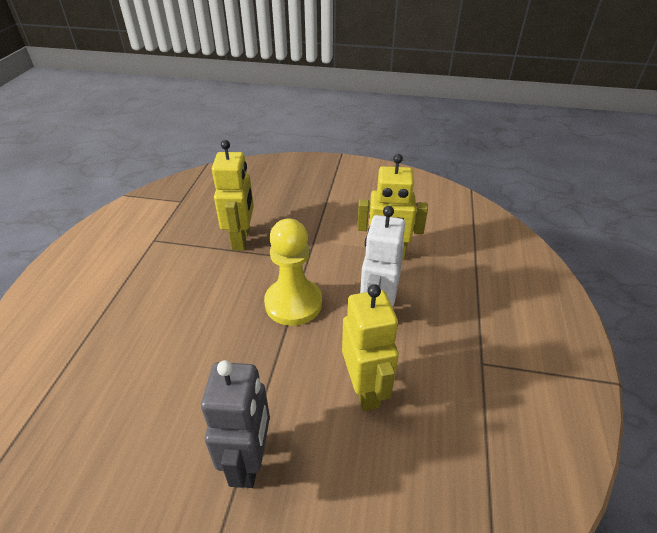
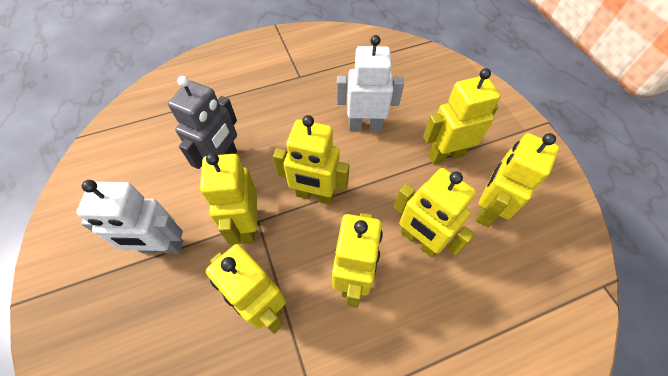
white robot: 1 -> 2
yellow pawn: 1 -> 0
yellow robot: 3 -> 7

